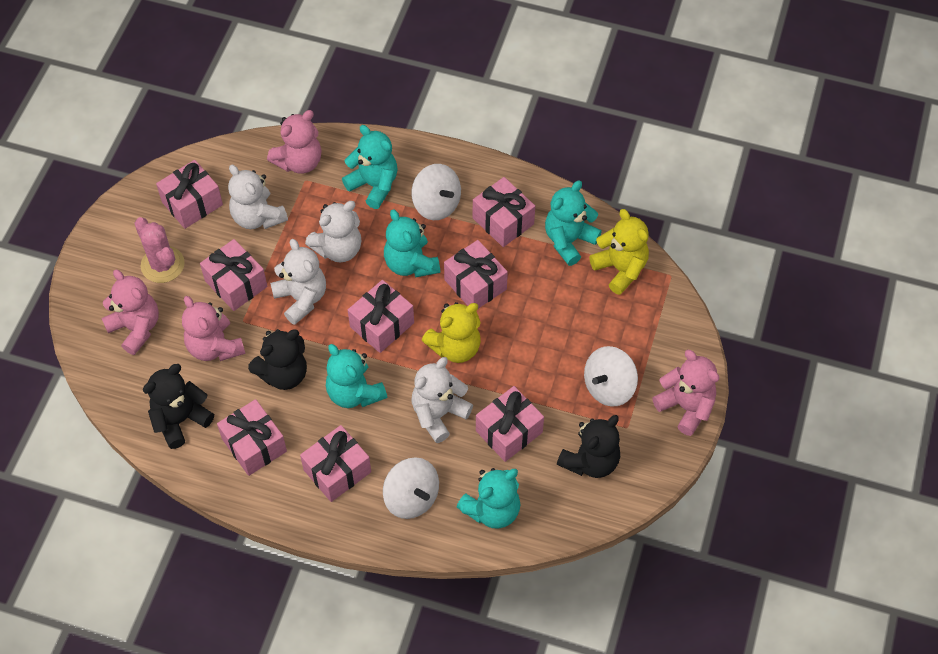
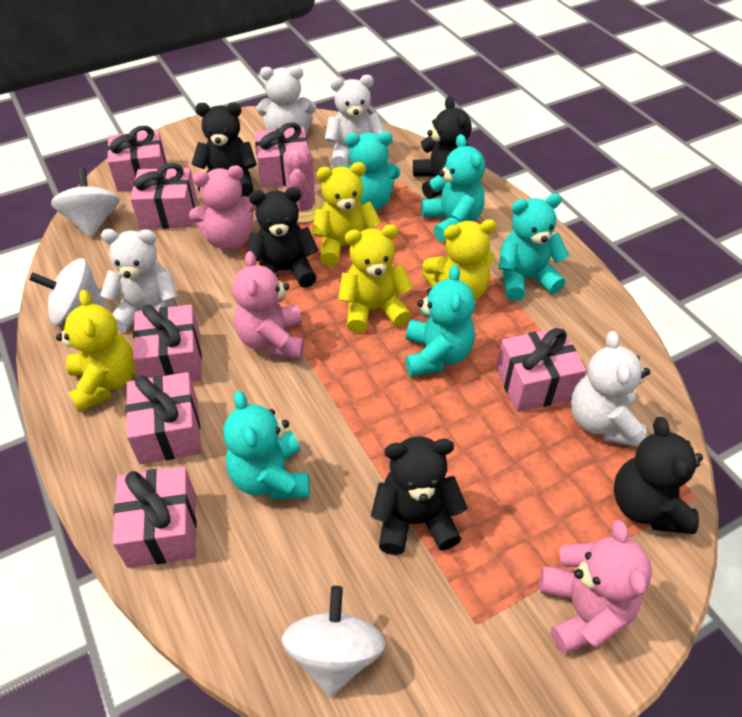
black teddy bear: 3 -> 5
pink gift: 8 -> 7
pink teddy bear: 4 -> 3
yellow teddy bear: 2 -> 4

